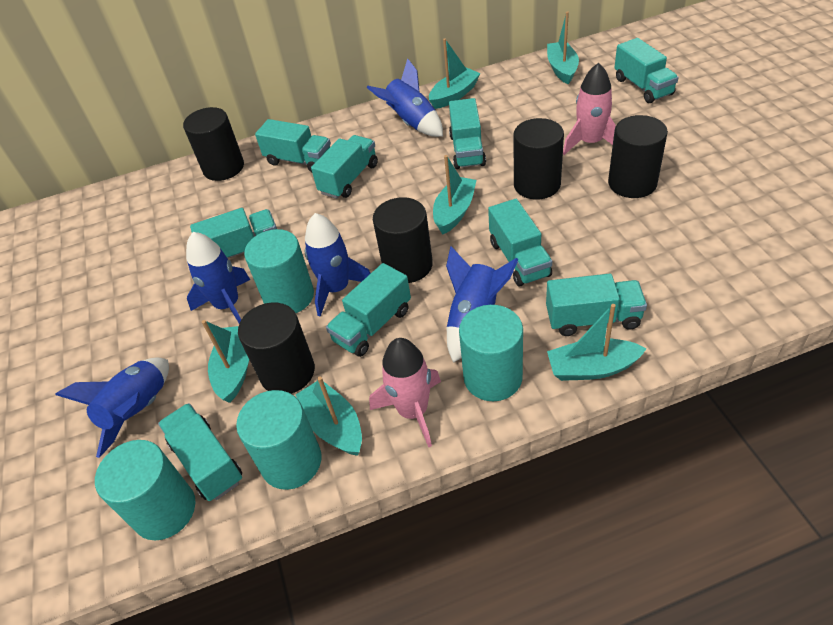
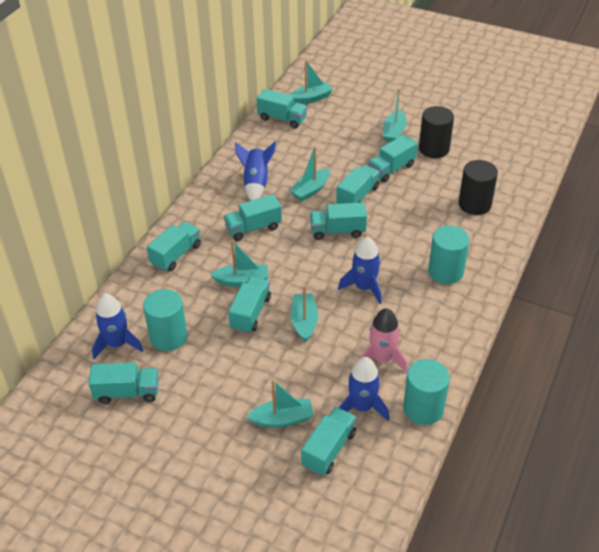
black cylinder: 5 -> 2
blue rocket: 5 -> 4
pink rocket: 2 -> 1
turquoise cylinder: 4 -> 3

